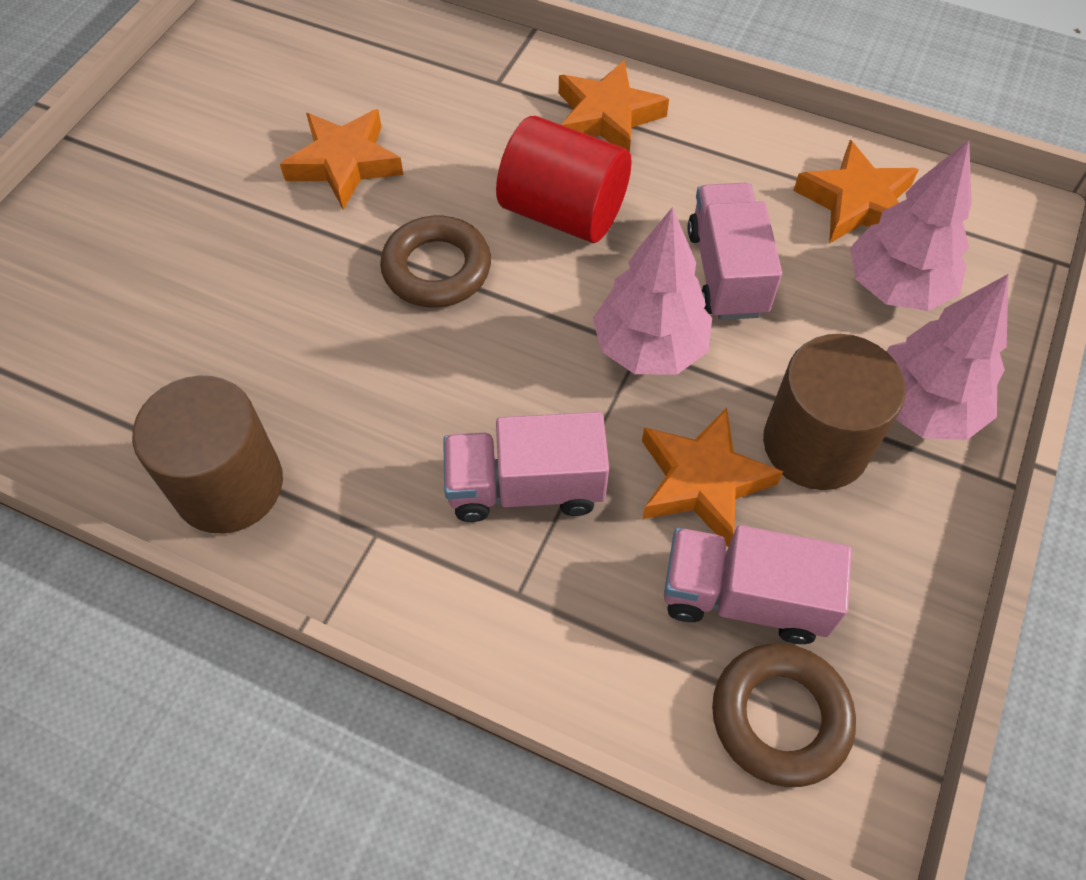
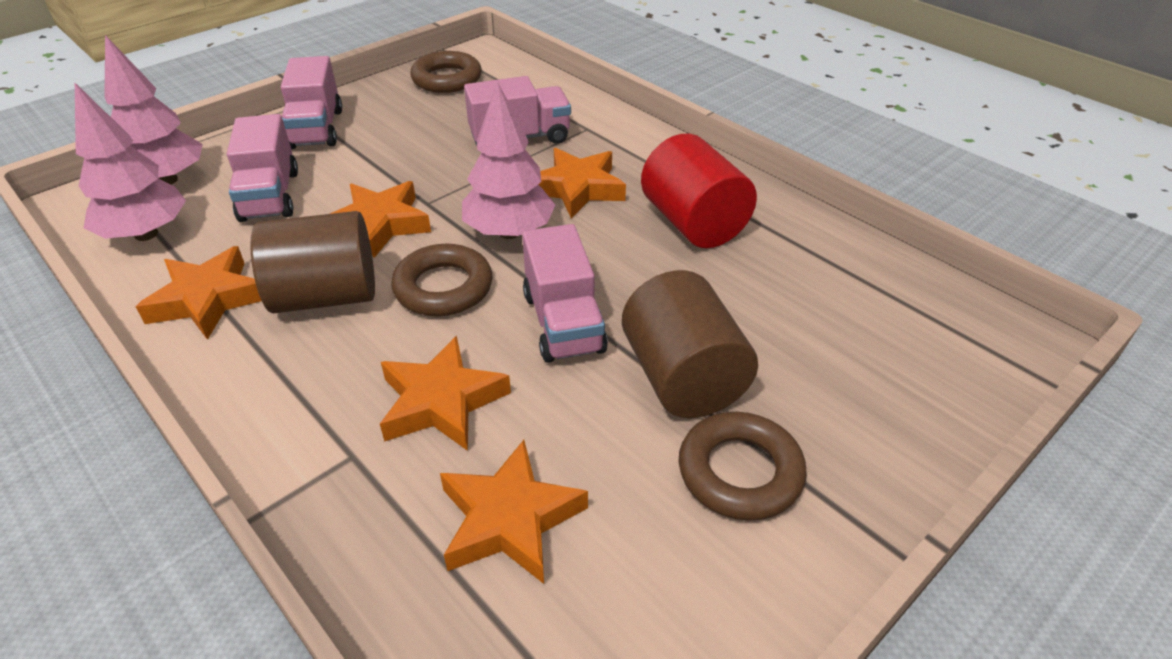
brown ring: 2 -> 3
orange star: 4 -> 5
pink truck: 3 -> 4

